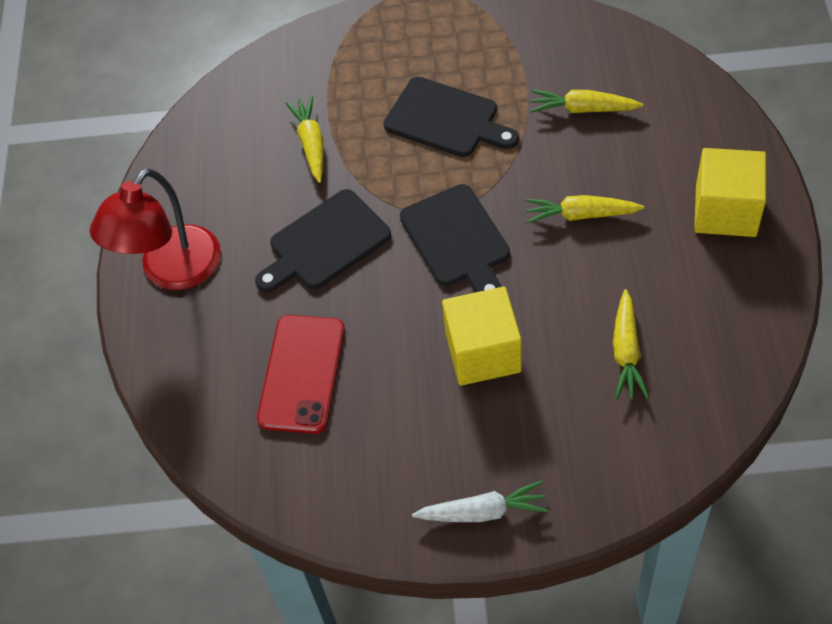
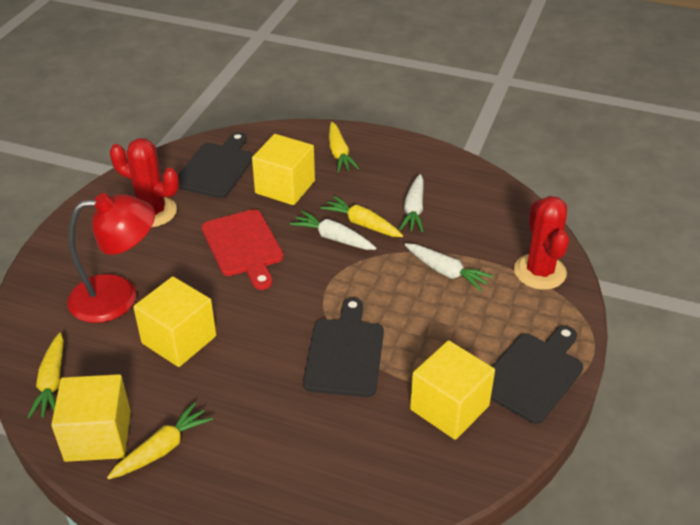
red cactus: 0 -> 2
red cutting board: 0 -> 1
red phone: 1 -> 0
white carrot: 1 -> 3
yellow cube: 2 -> 4

